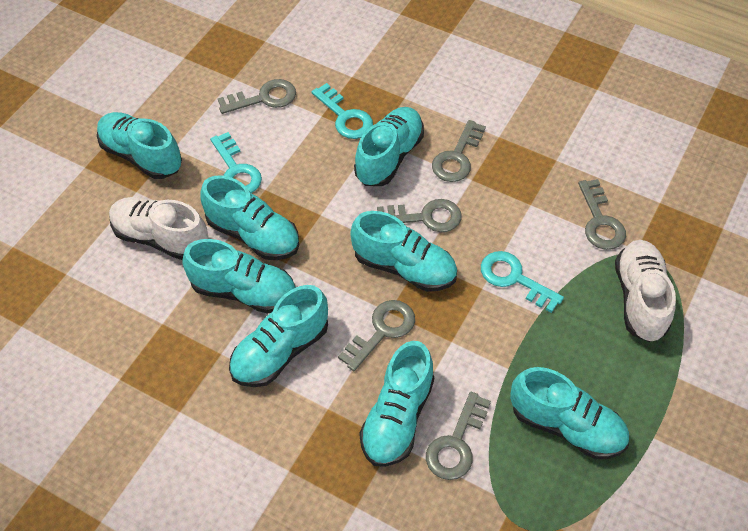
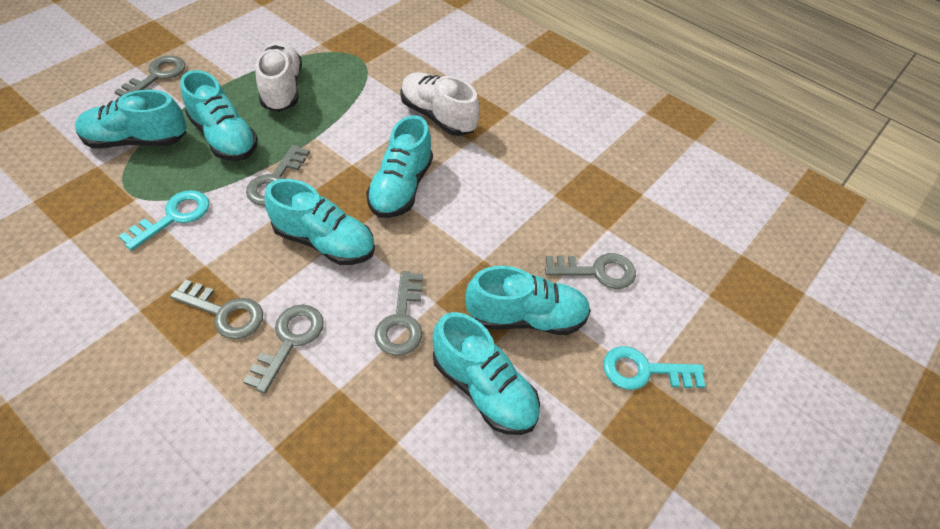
turquoise key: 3 -> 2
turquoise shoe: 8 -> 6

